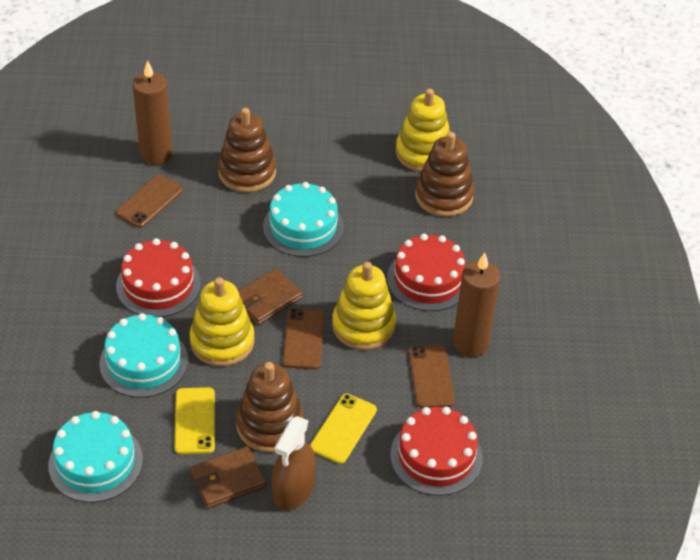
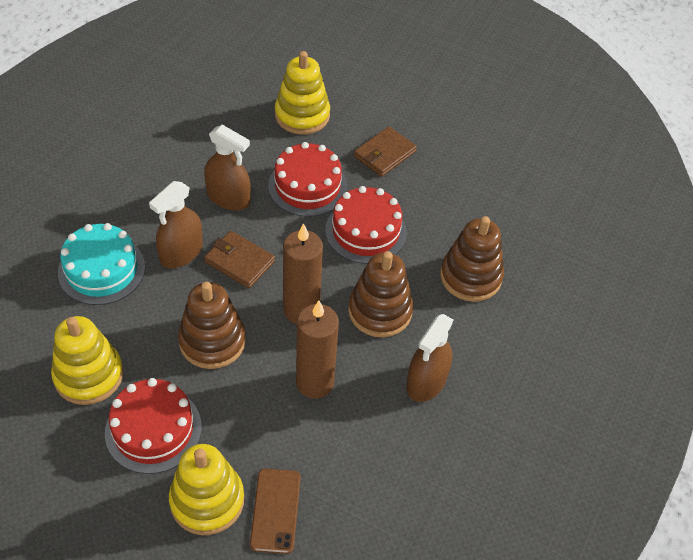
brown phone: 3 -> 1
brown spray bottle: 1 -> 3
turquoise cake: 3 -> 1
yellow phone: 2 -> 0

